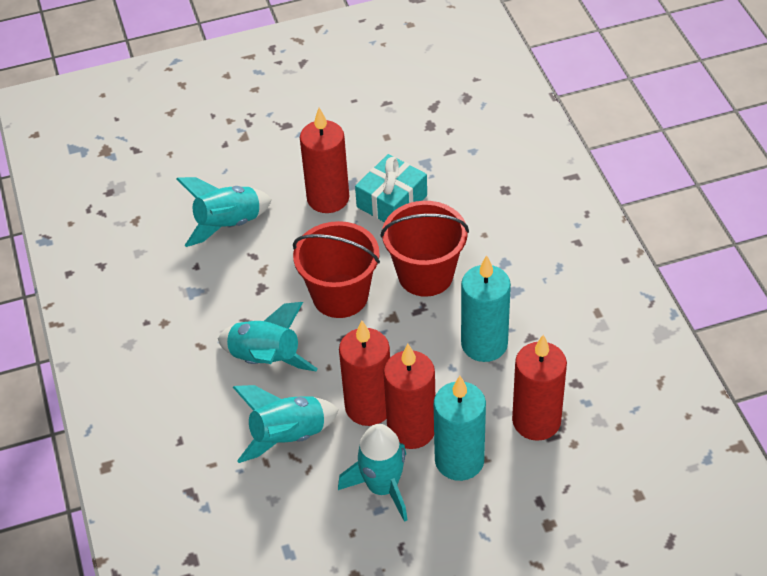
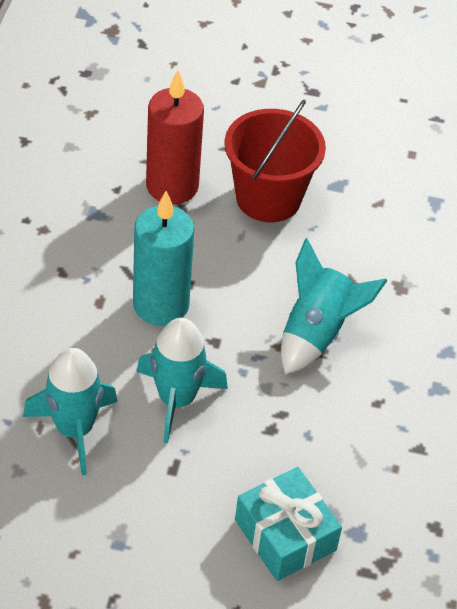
red bucket: 2 -> 1
red candle: 4 -> 1
turquoise candle: 2 -> 1
turquoise rocket: 4 -> 3

